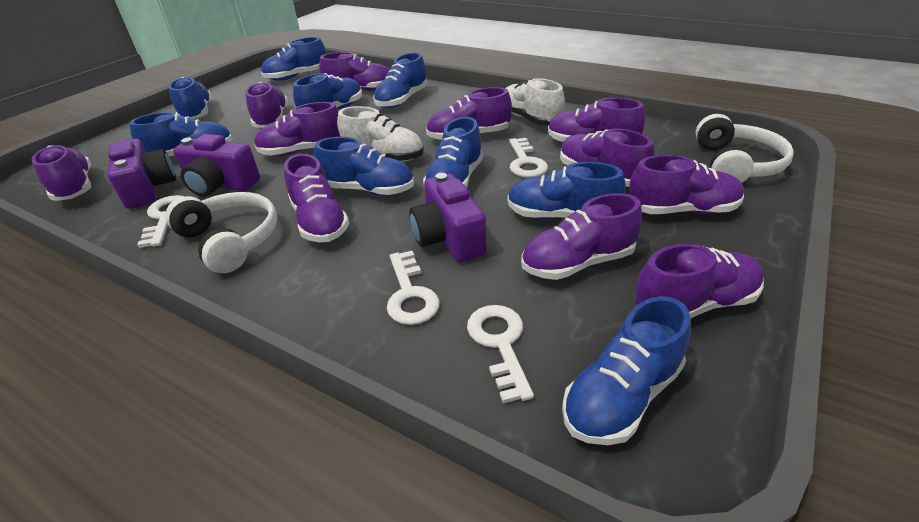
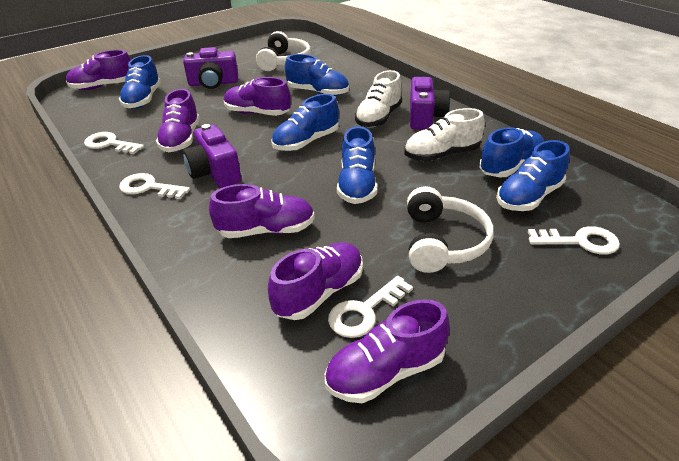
blue shoe: 9 -> 6
purple shoe: 11 -> 6

